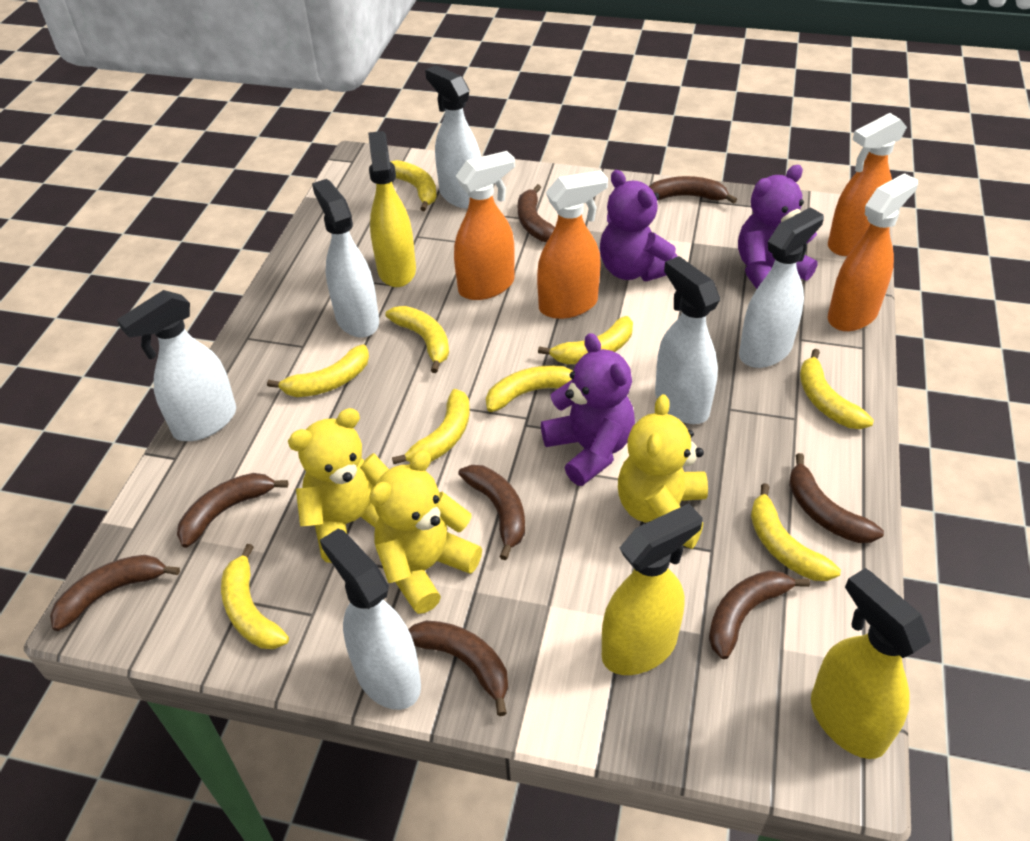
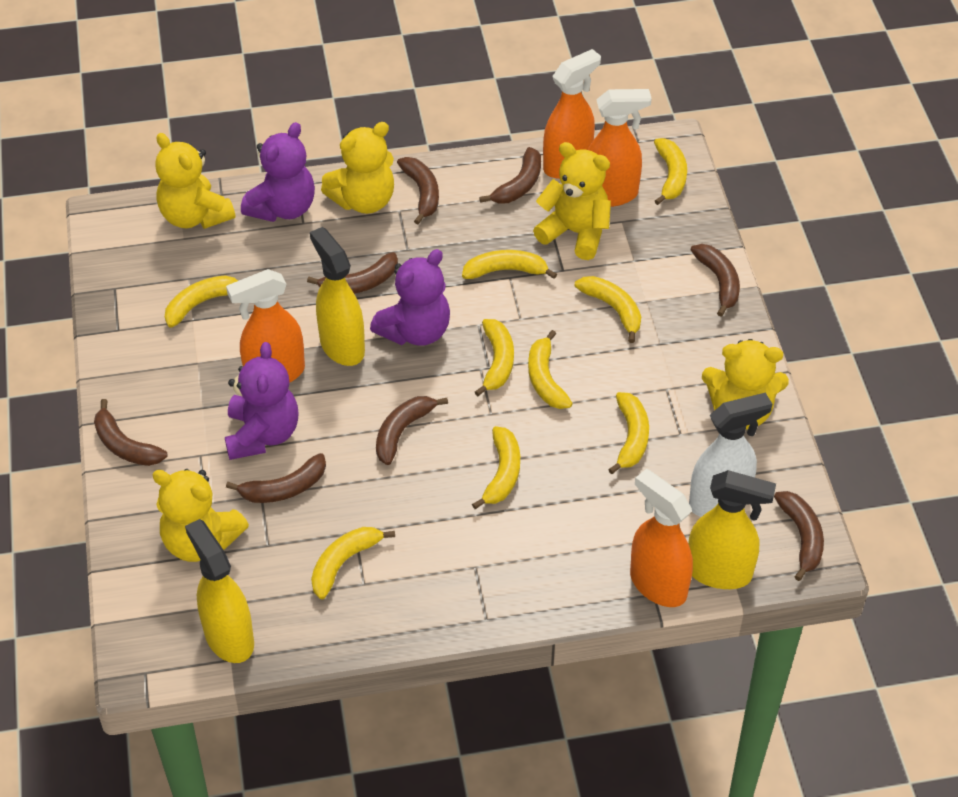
white spray bottle: 6 -> 1
yellow teddy bear: 3 -> 5

